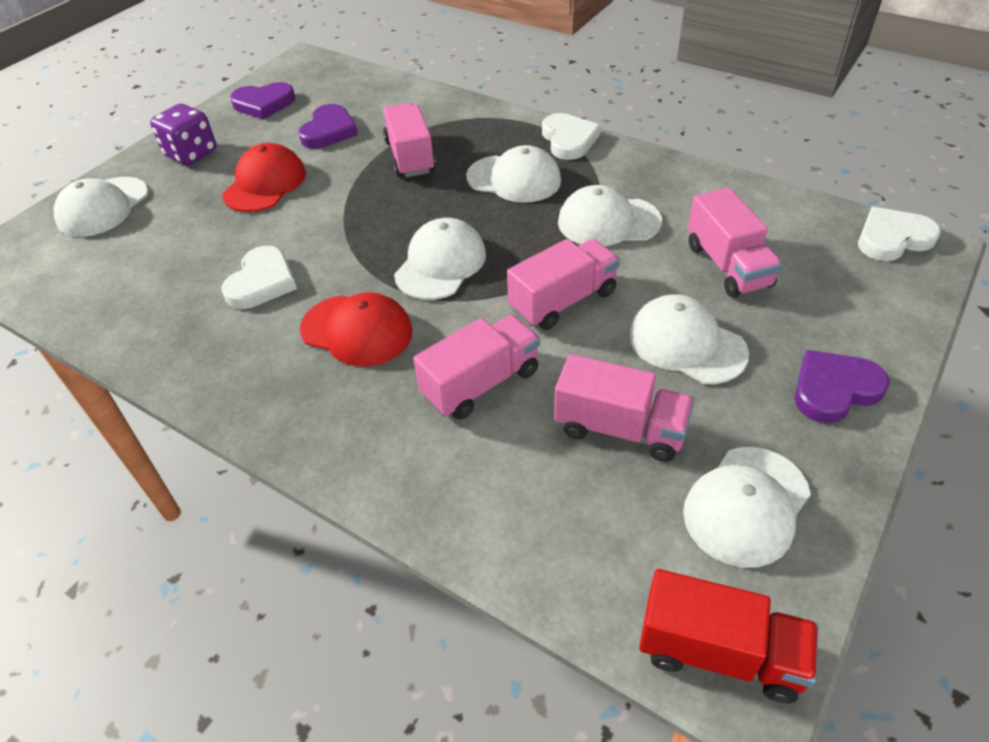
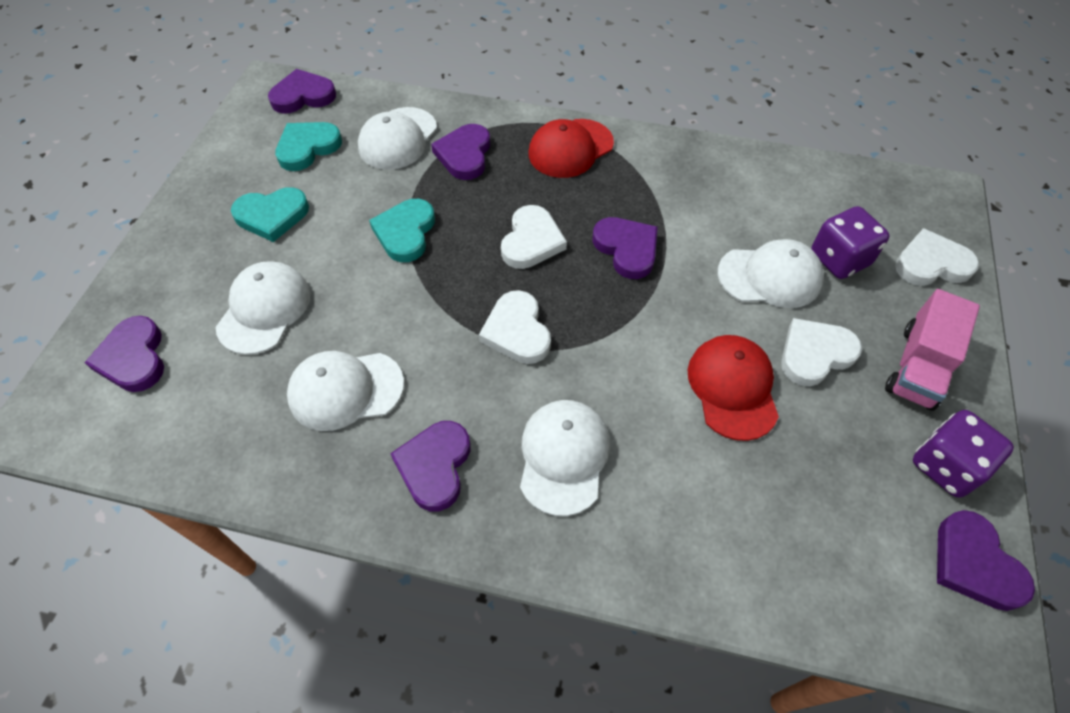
pink truck: 5 -> 1
purple dice: 1 -> 2
purple heart: 3 -> 6
red truck: 1 -> 0
turquoise heart: 0 -> 3
white cap: 6 -> 5
white heart: 3 -> 4

